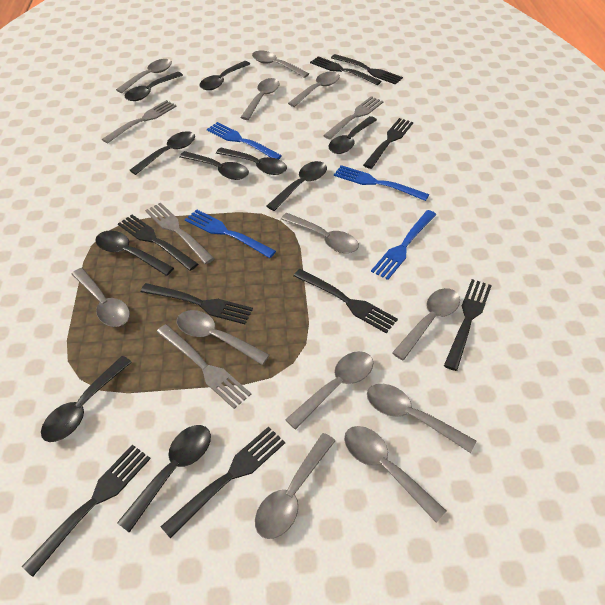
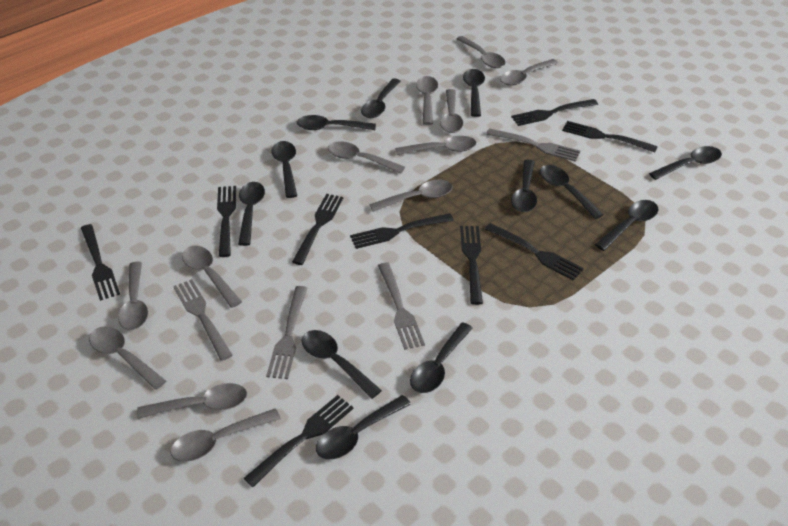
black spoon: 10 -> 12
blue fork: 4 -> 0

